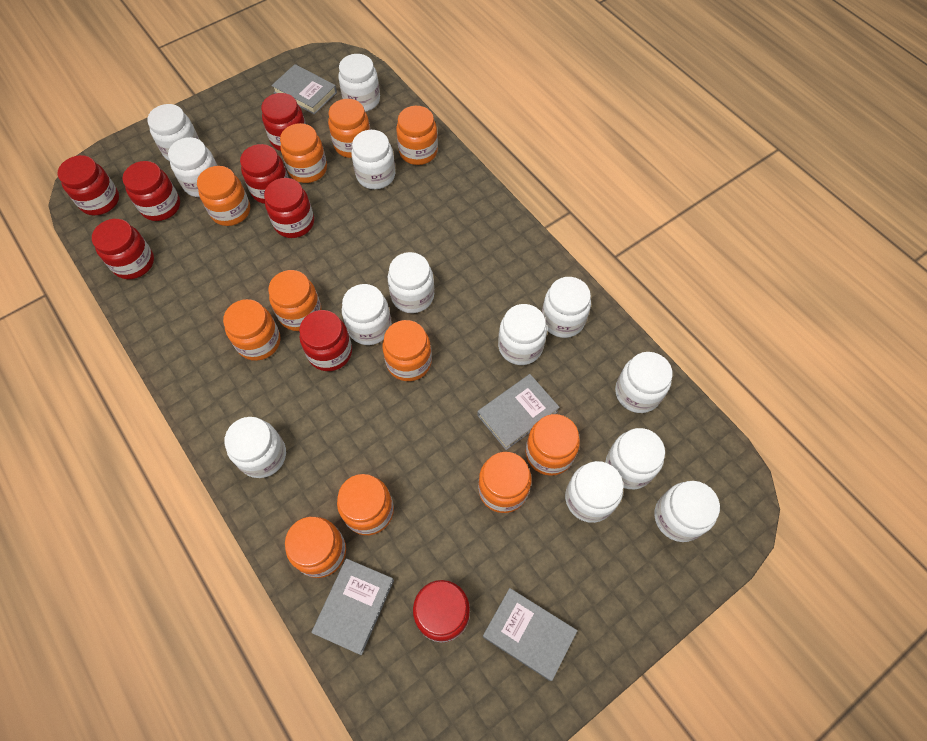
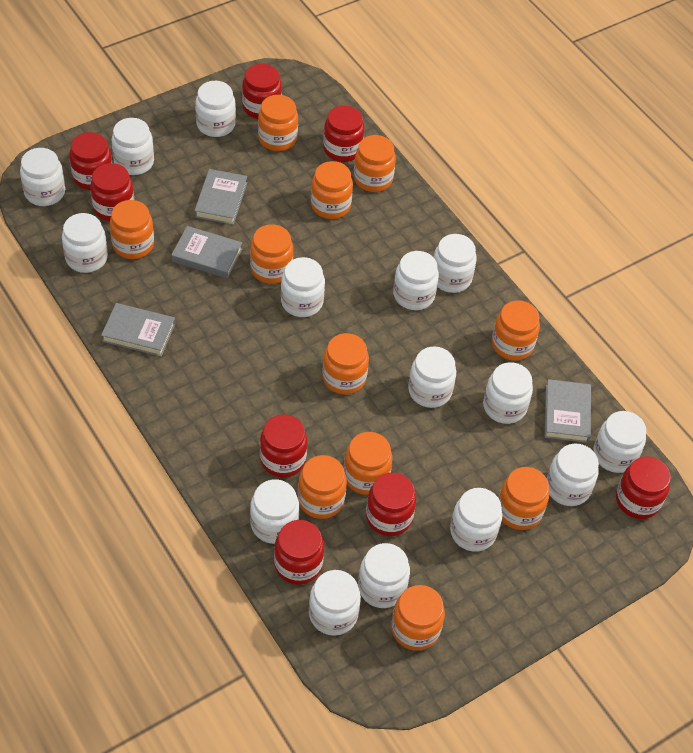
white jar: 13 -> 15

